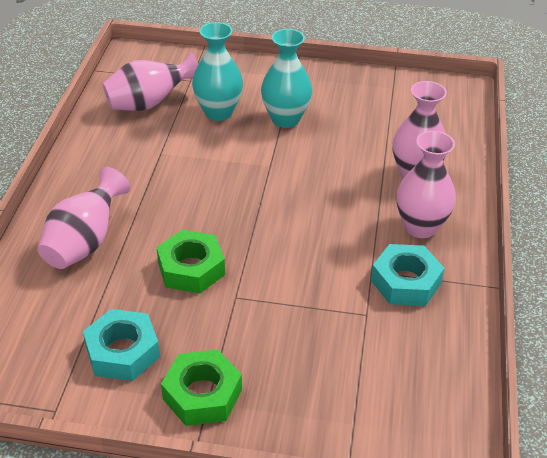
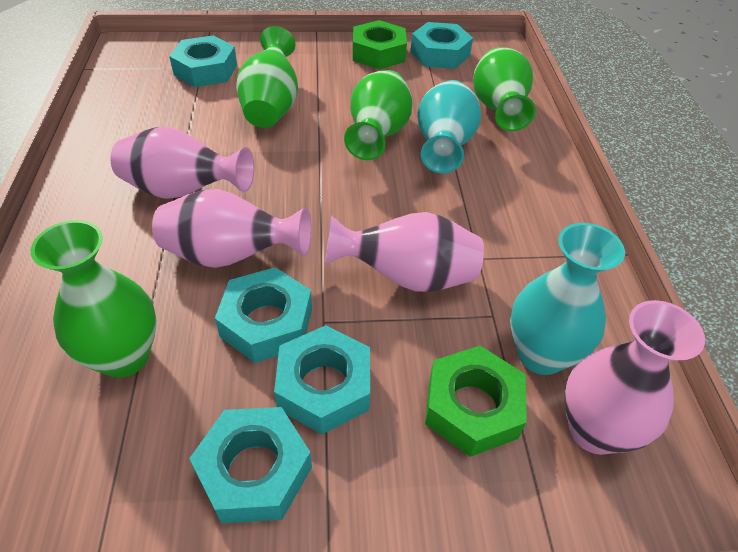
green vase: 0 -> 4
turquoise nut: 2 -> 5

